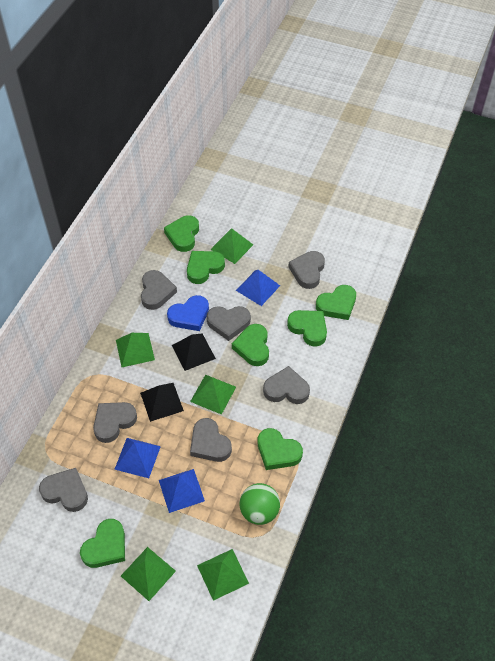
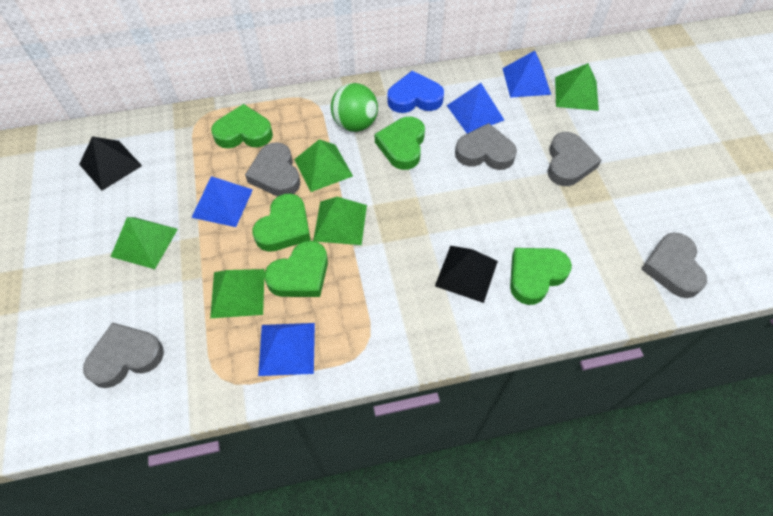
blue pyramid: 3 -> 4
green heart: 7 -> 5
grey heart: 7 -> 5

